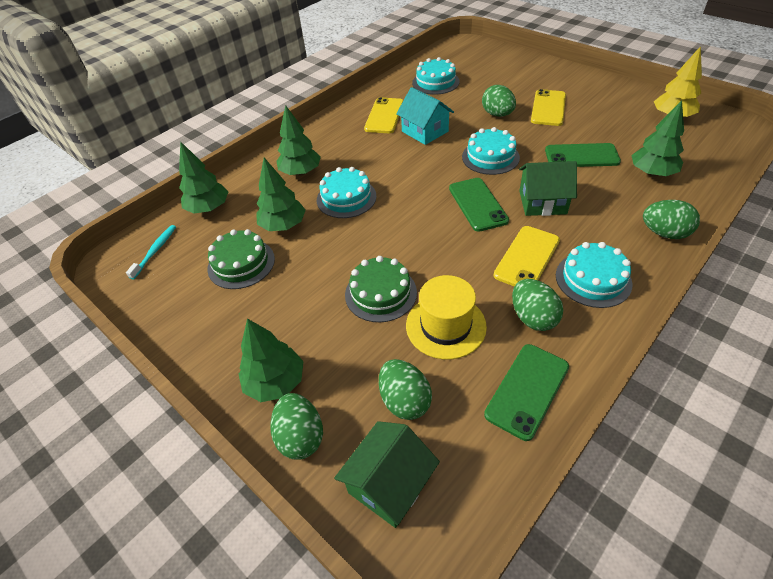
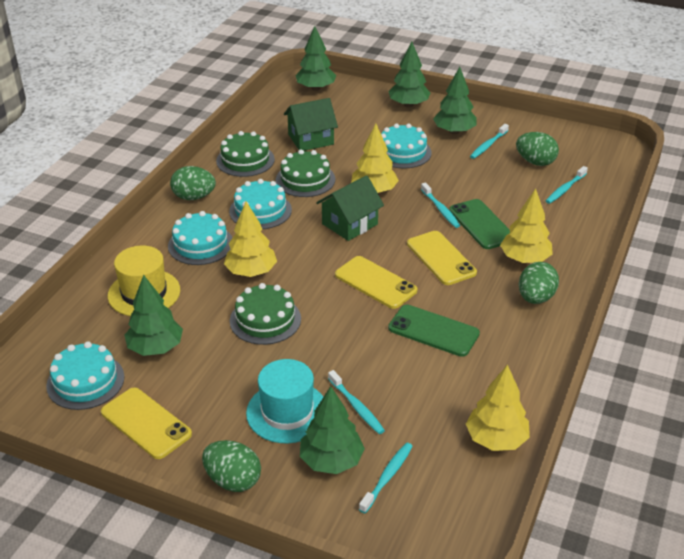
green cake: 2 -> 3
green egg: 5 -> 4
green phone: 3 -> 2
turquoise hat: 0 -> 1
turquoise house: 1 -> 0
turquoise toothbrush: 1 -> 5
yellow tree: 1 -> 4

